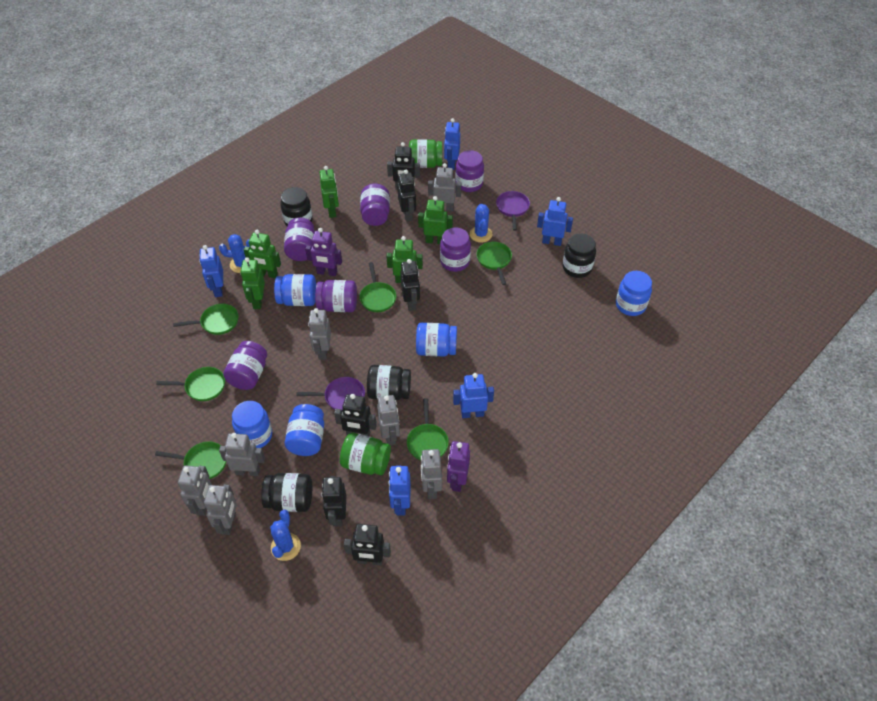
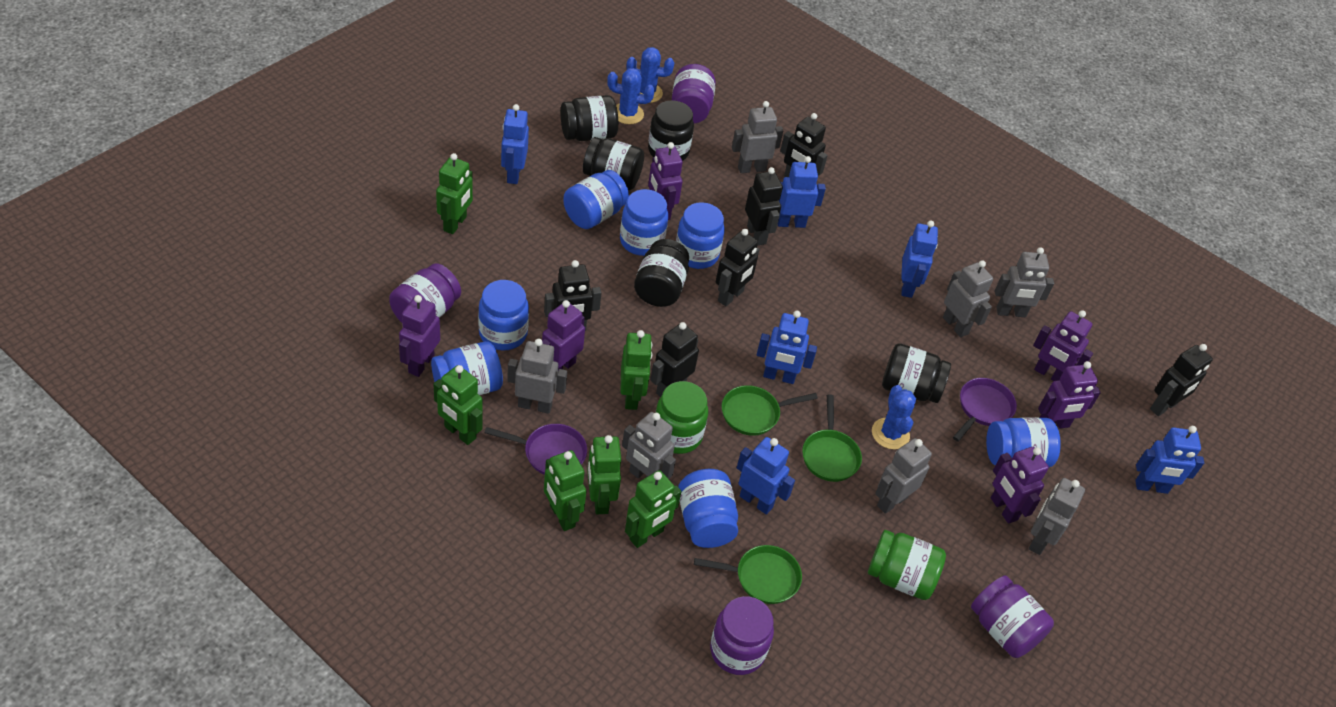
black jar: 4 -> 5
blue jar: 5 -> 7
blue robot: 5 -> 6
green pan: 6 -> 3
green robot: 5 -> 6
purple jar: 6 -> 4
purple robot: 2 -> 6

